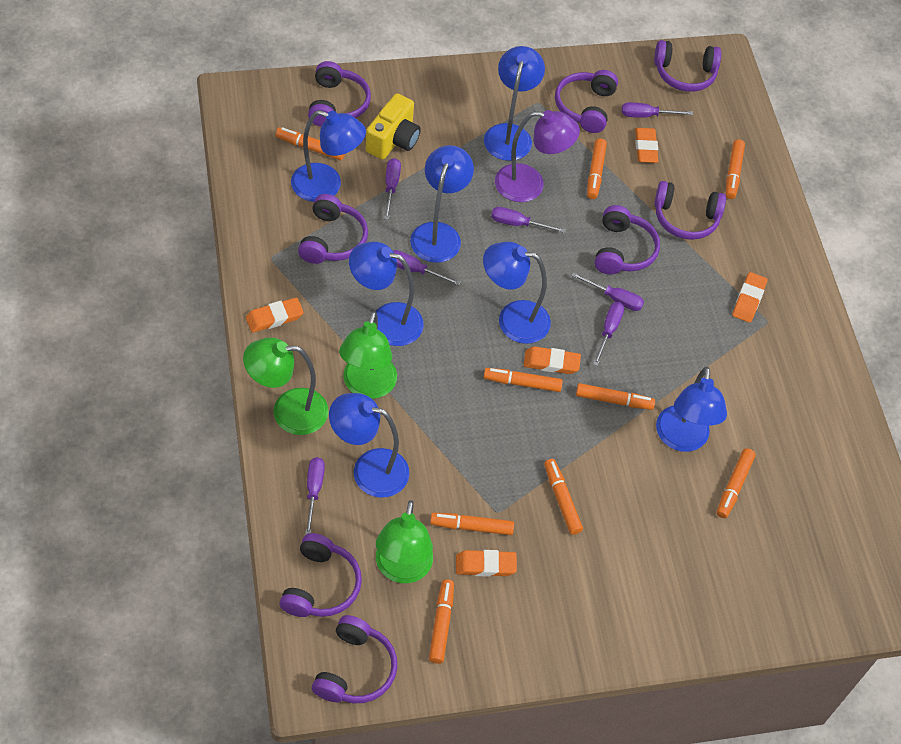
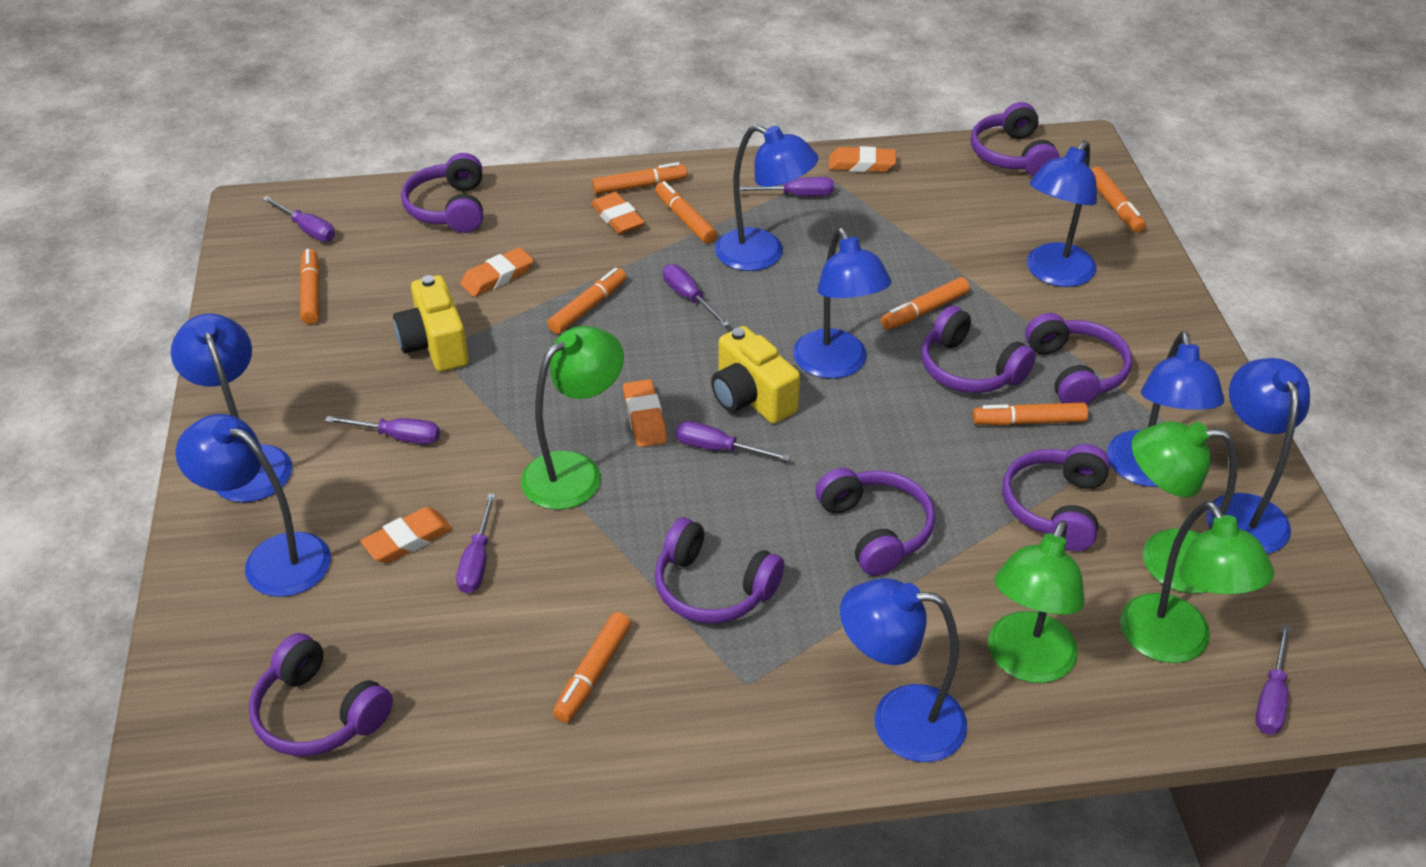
blue lamp: 7 -> 8
green lamp: 3 -> 4
orange marker: 9 -> 8
purple lamp: 1 -> 0
yellow camera: 1 -> 2

